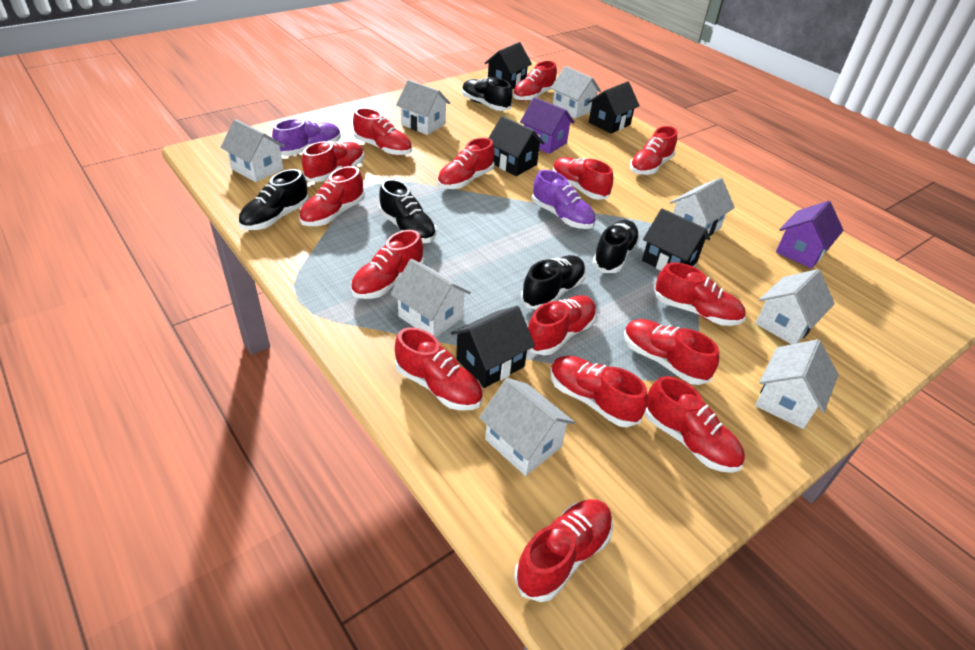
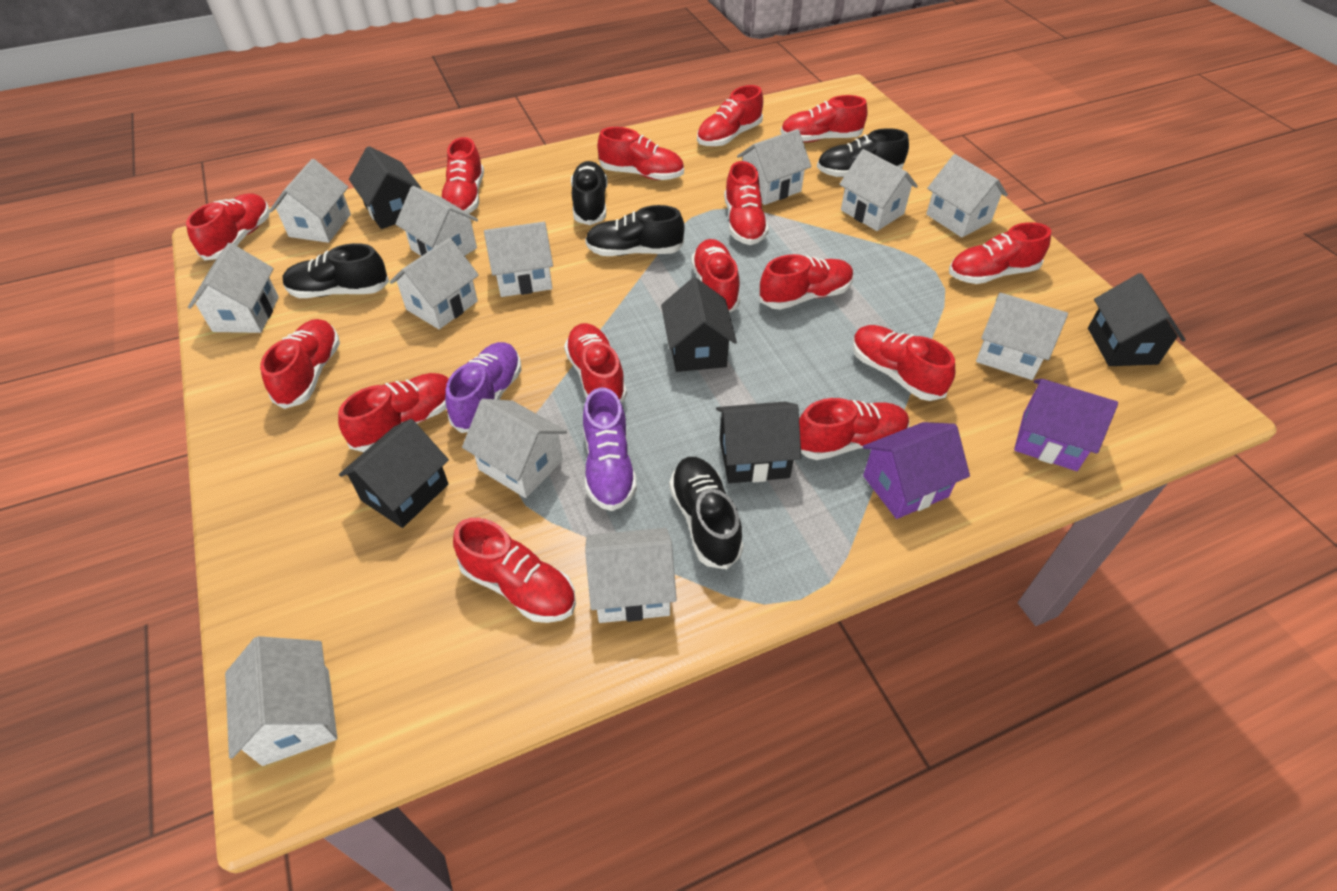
white house: 8 -> 12

